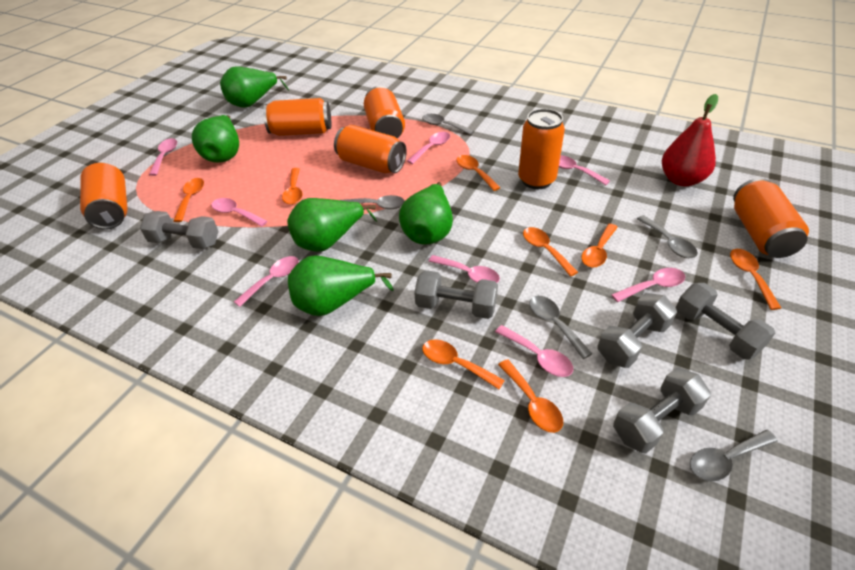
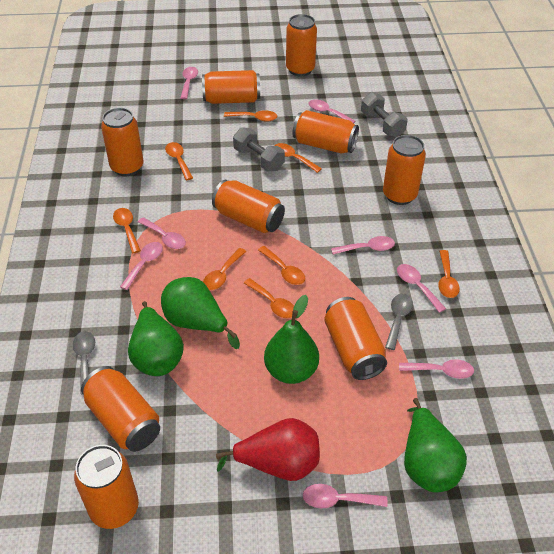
green pear: 5 -> 4
grey dumbbell: 5 -> 2
grey spoon: 5 -> 2
orange can: 6 -> 9

